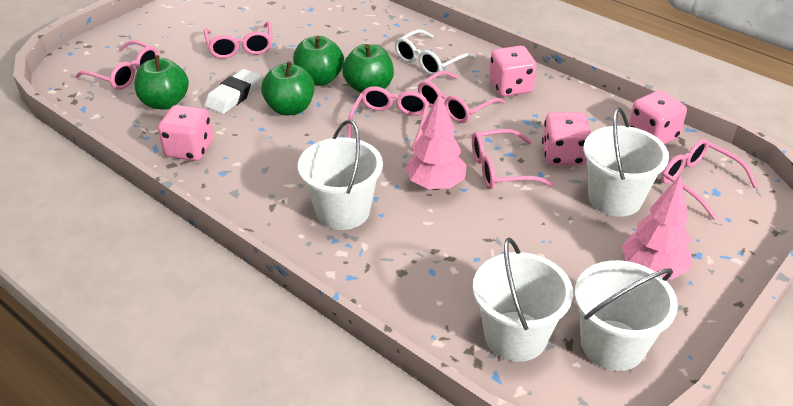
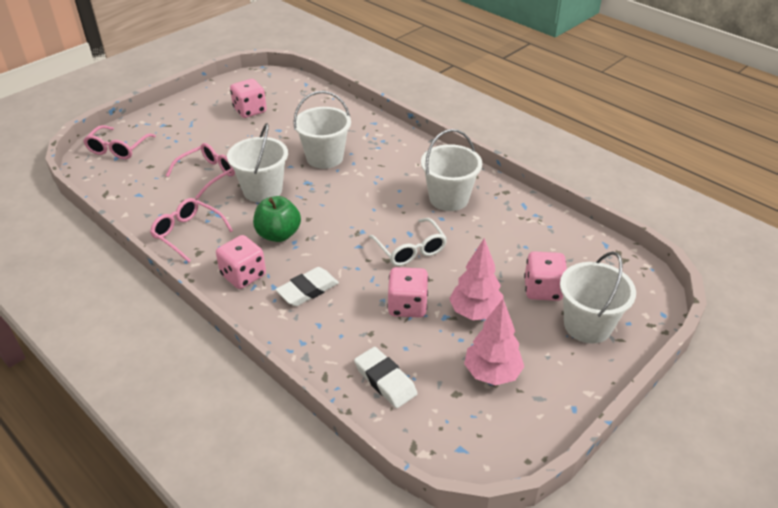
green apple: 4 -> 1
pink glasses: 6 -> 3
white eraser: 1 -> 2

